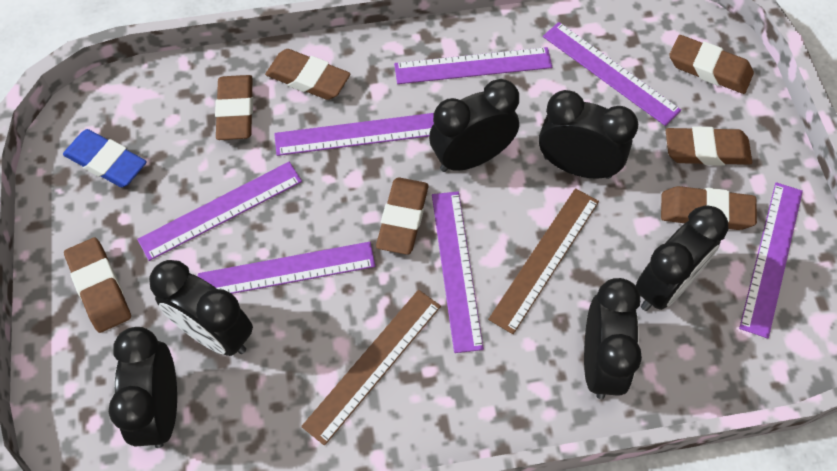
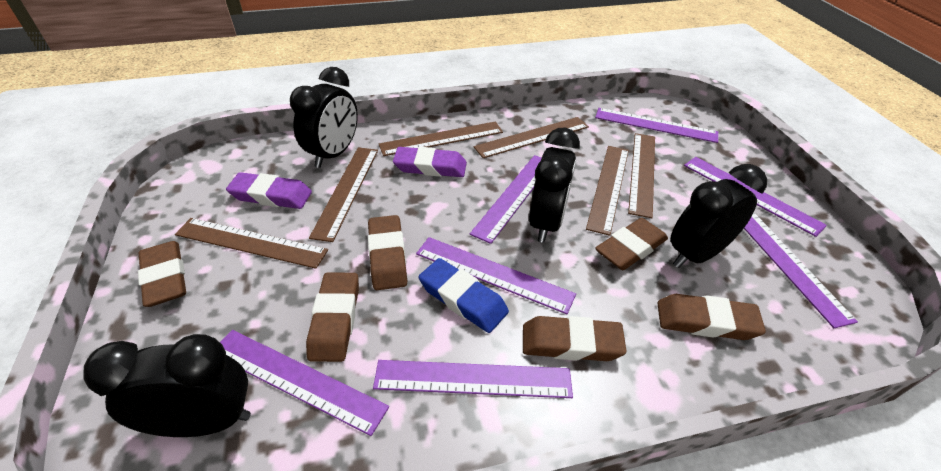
black clock: 6 -> 4
brown eraser: 7 -> 6
brown ruler: 2 -> 6
purple eraser: 0 -> 2

